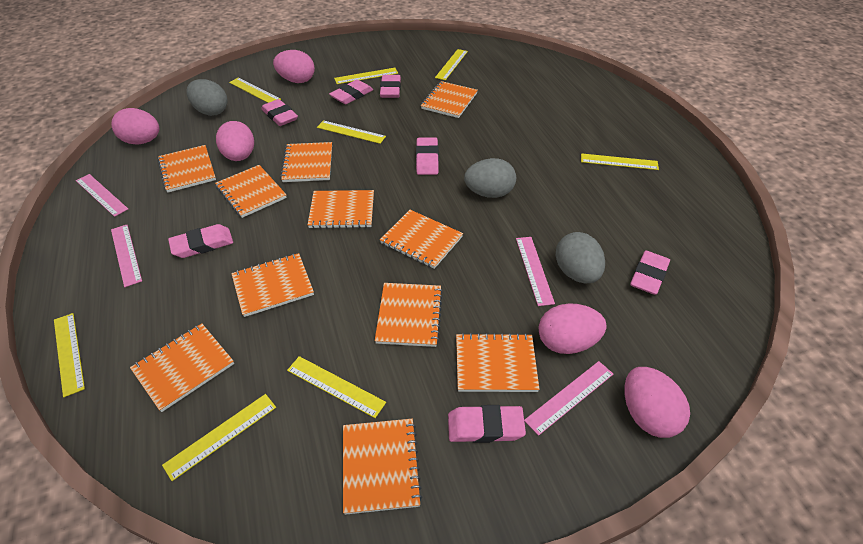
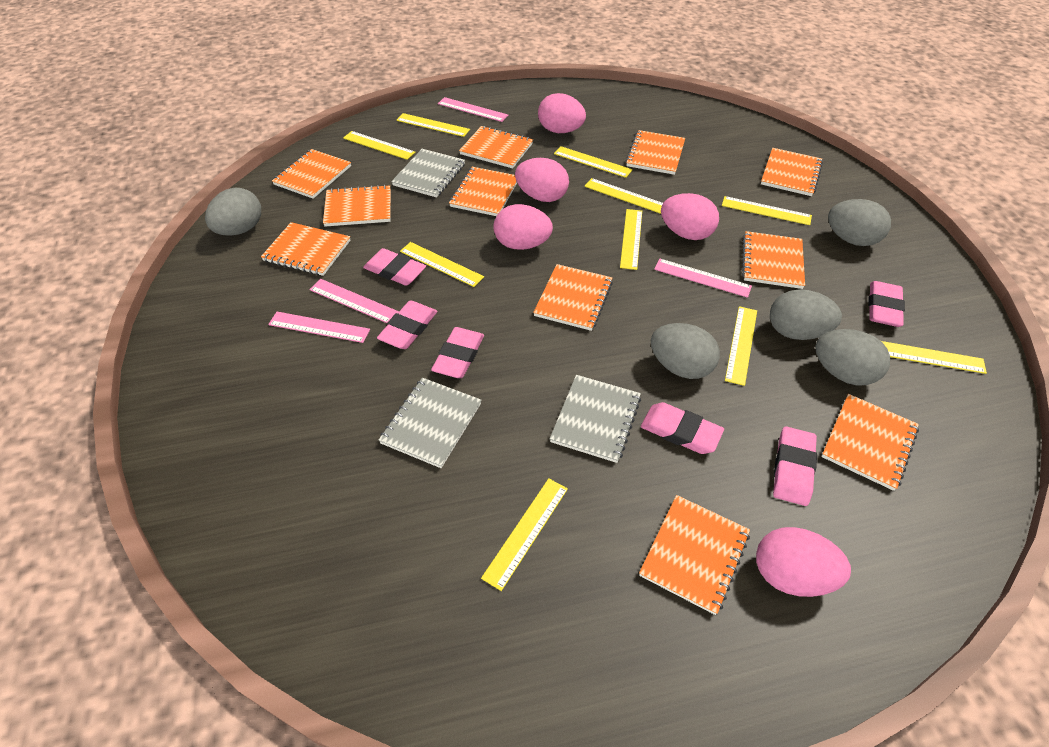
grey egg: 3 -> 5
grey notebook: 0 -> 3
pink eraser: 7 -> 6
yellow ruler: 8 -> 10

